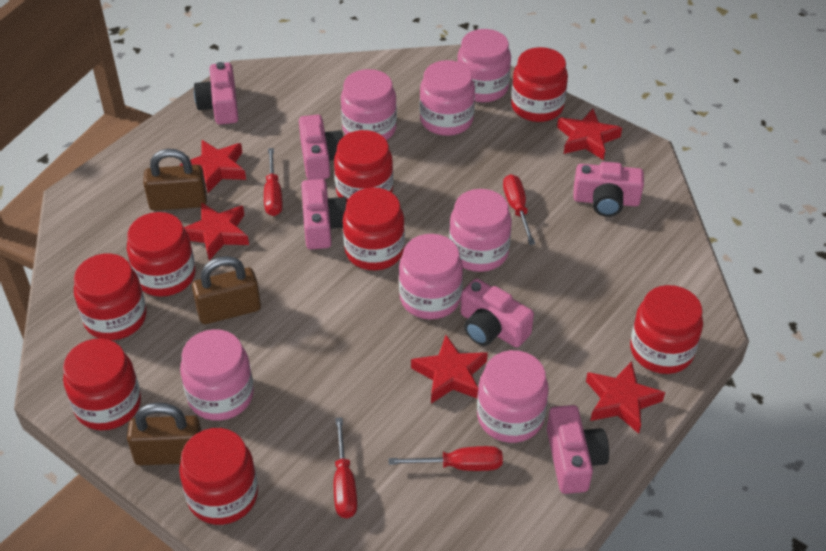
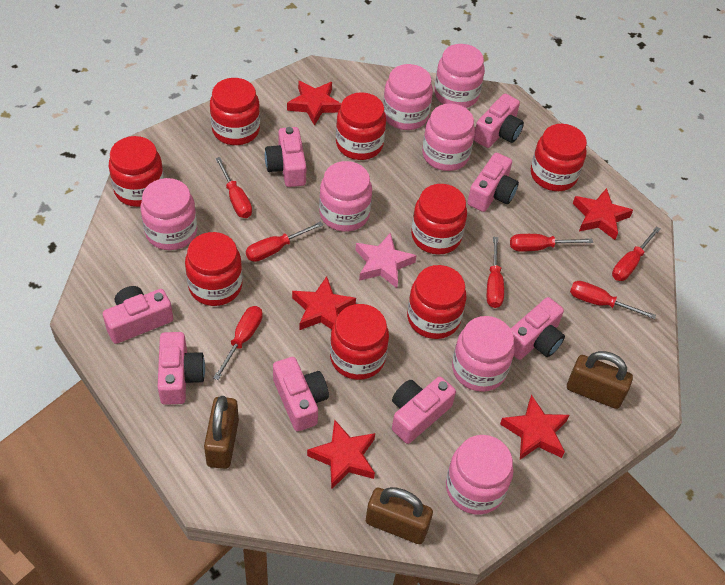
pink camera: 6 -> 8
pink star: 0 -> 1
red screwdriver: 4 -> 7

